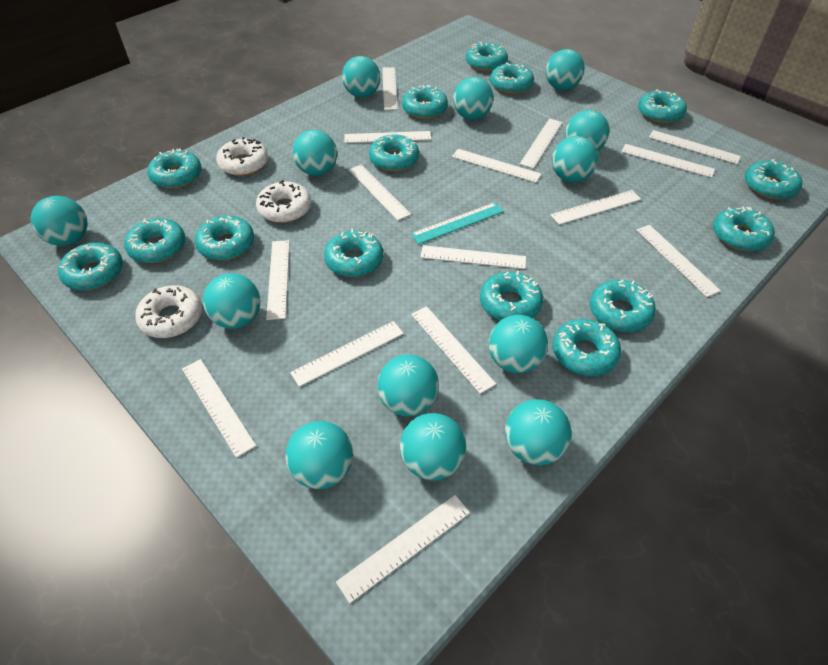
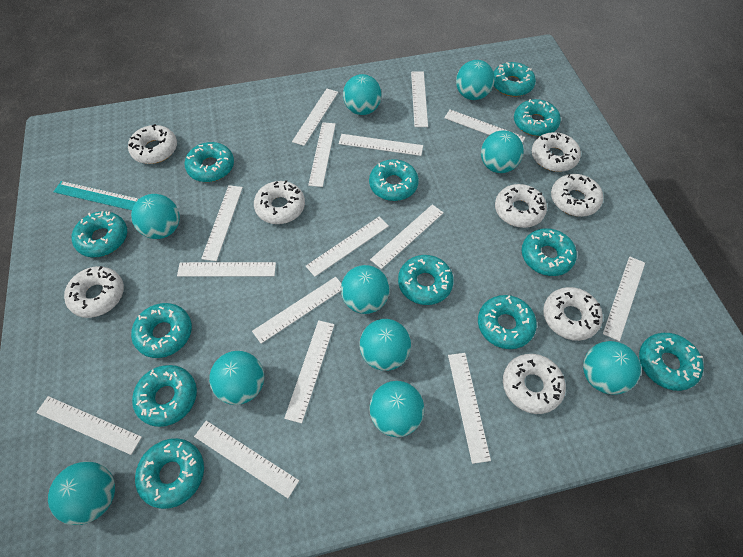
turquoise ball: 13 -> 10
turquoise donut: 15 -> 12
white donut: 3 -> 8

